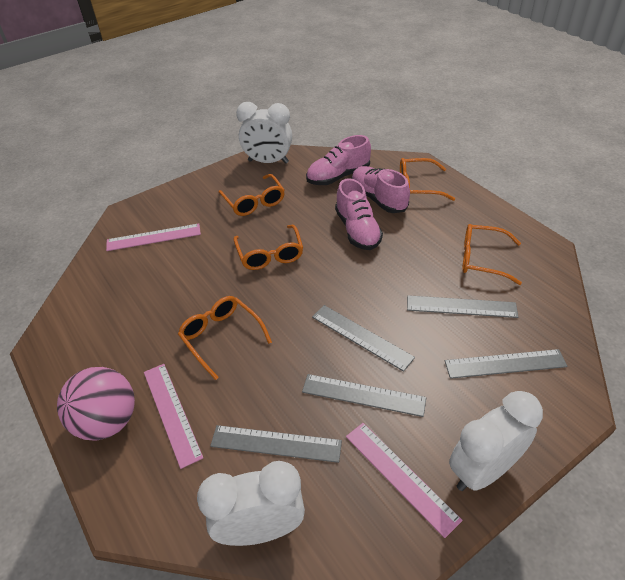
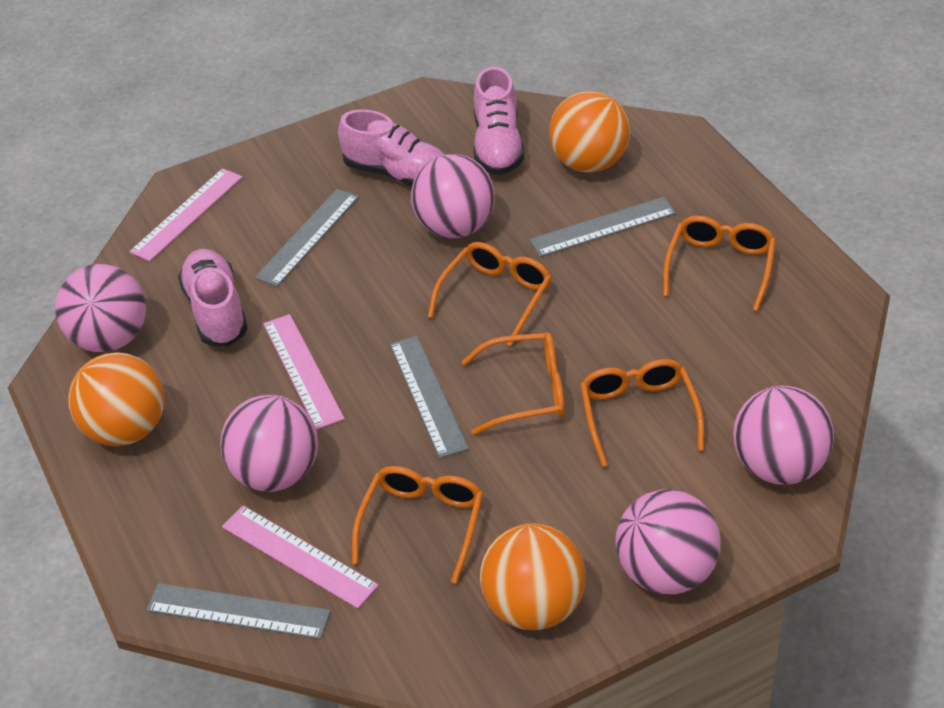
grey ruler: 5 -> 4
orange ball: 0 -> 3
pink ball: 1 -> 5
white clock: 3 -> 0

